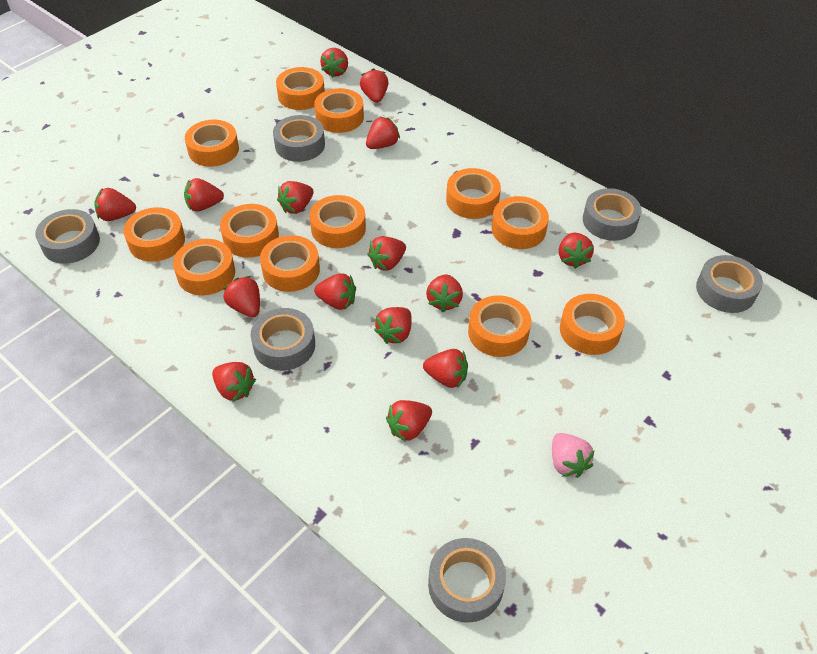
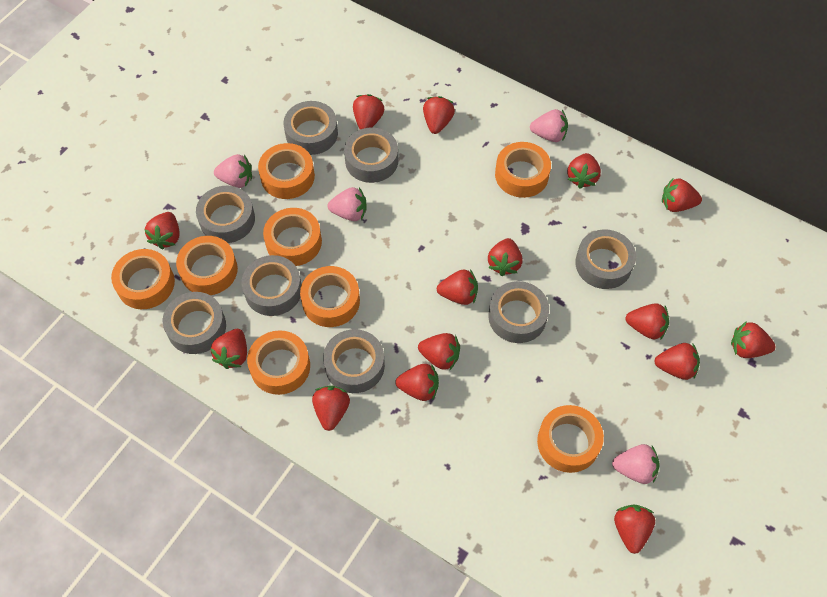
grey tape: 6 -> 8
orange tape: 12 -> 8
pink strawberry: 1 -> 4

